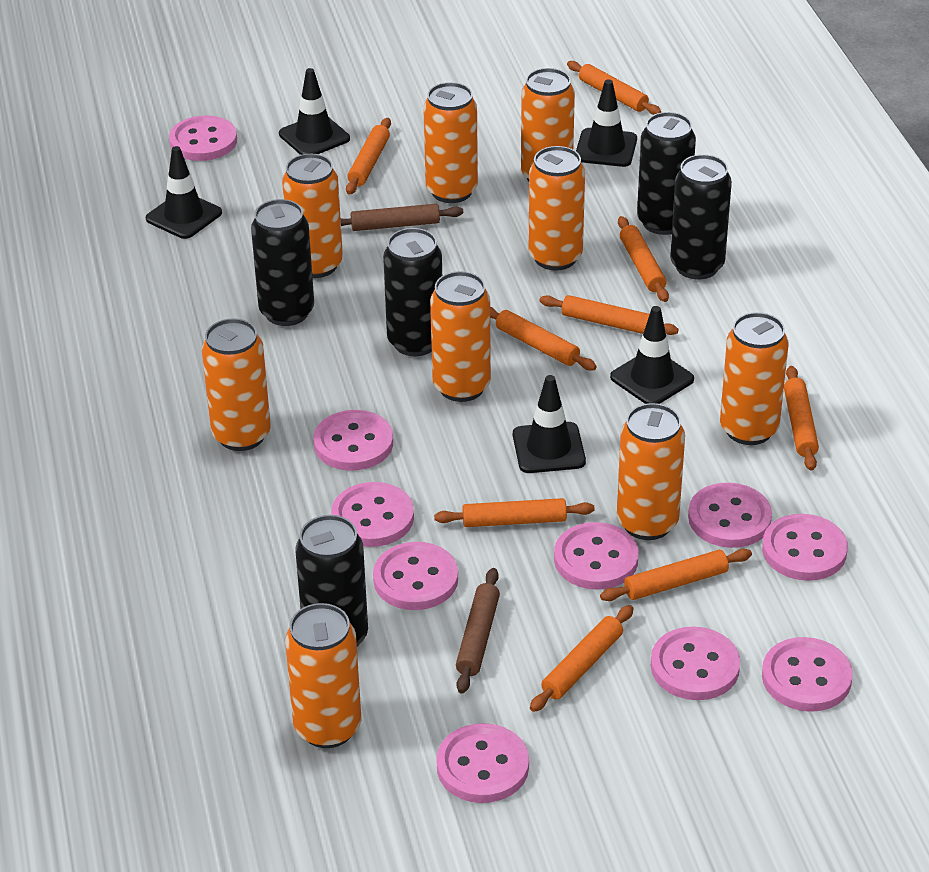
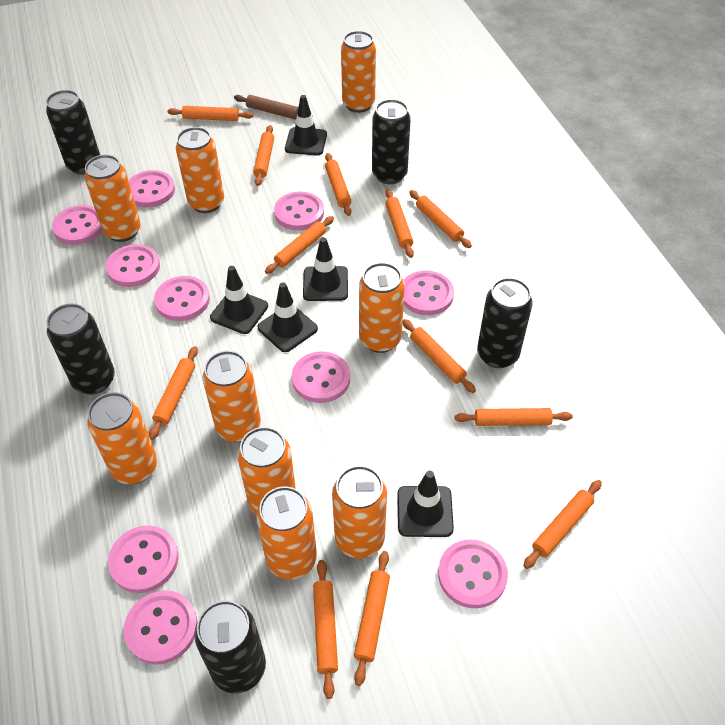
brown rolling pin: 2 -> 1
orange rolling pin: 9 -> 12

